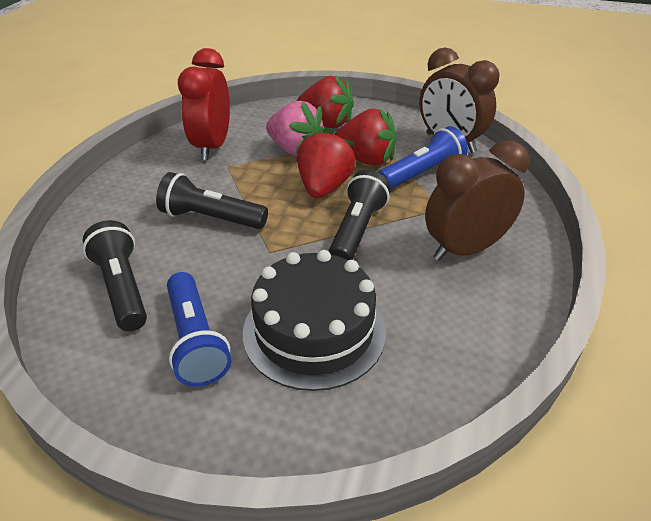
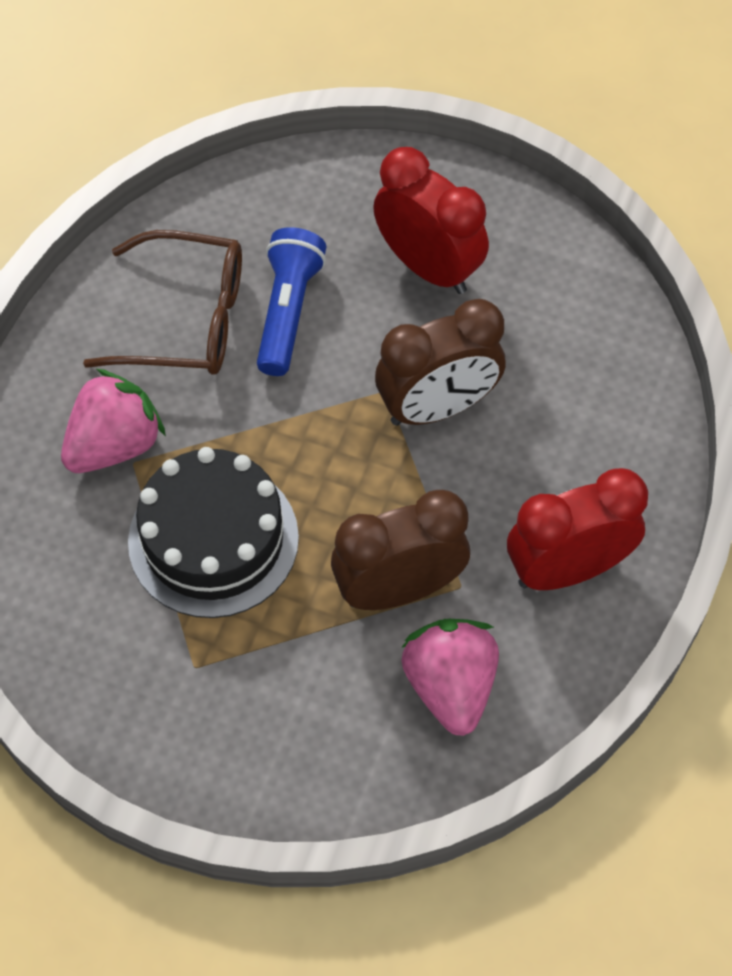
black flashlight: 3 -> 0
blue flashlight: 2 -> 1
brown glasses: 0 -> 1
pink strawberry: 1 -> 2
red clock: 1 -> 2
red strawberry: 3 -> 0

